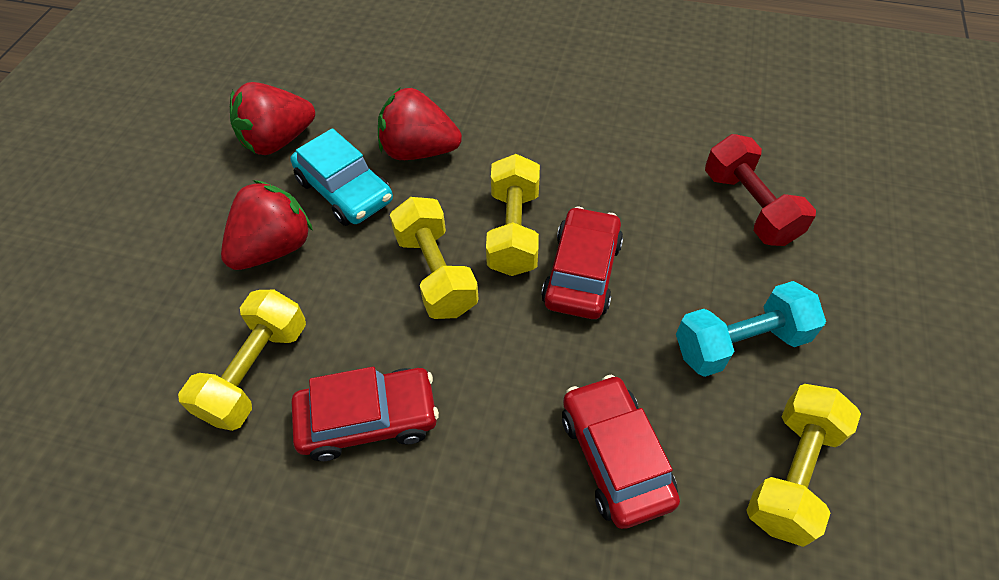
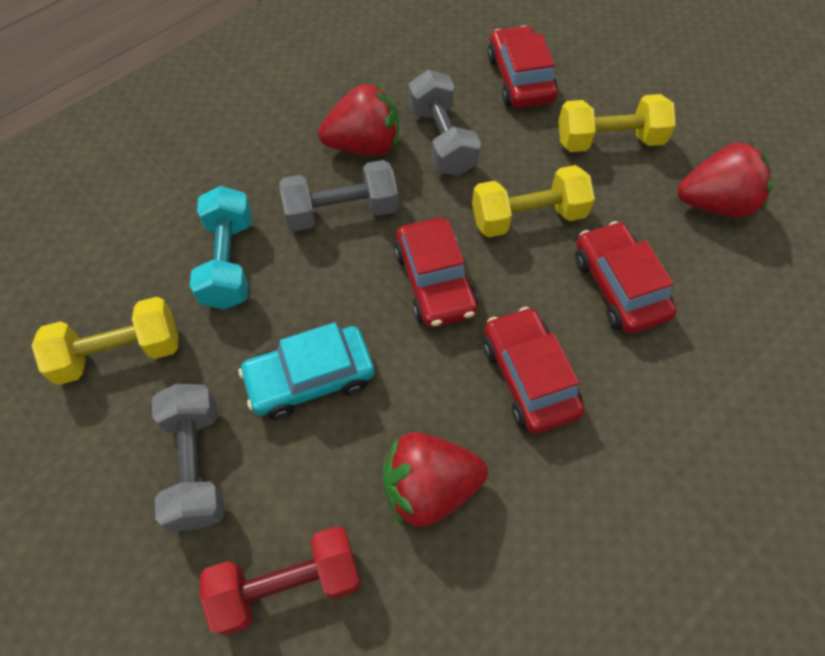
grey dumbbell: 0 -> 3
red car: 3 -> 4
yellow dumbbell: 4 -> 3

